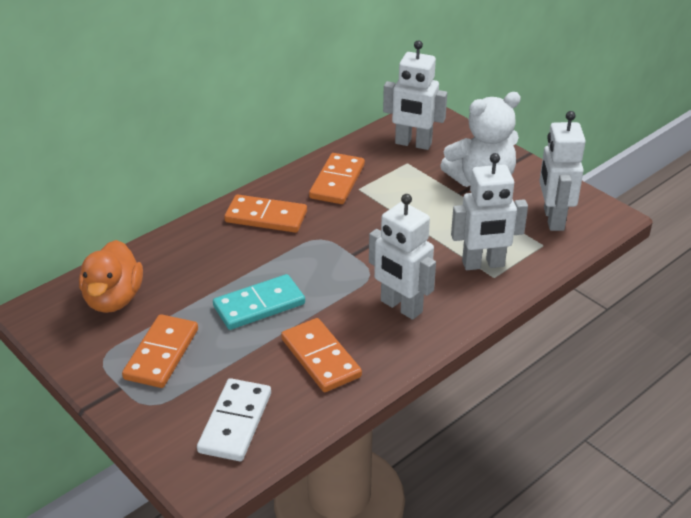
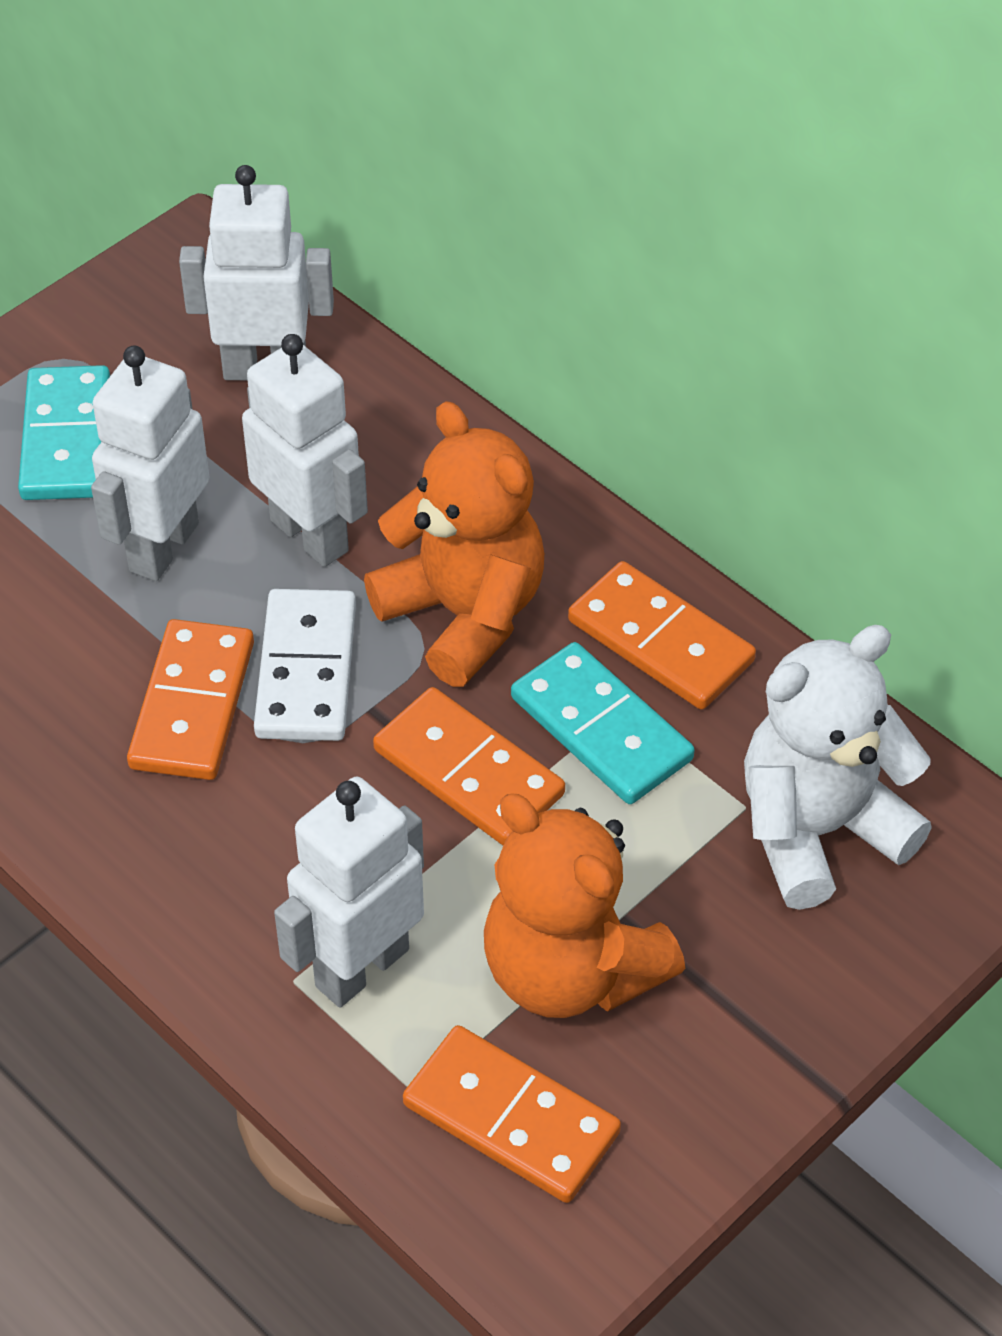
orange duck: 1 -> 0
orange teddy bear: 0 -> 2
turquoise domino: 1 -> 2

